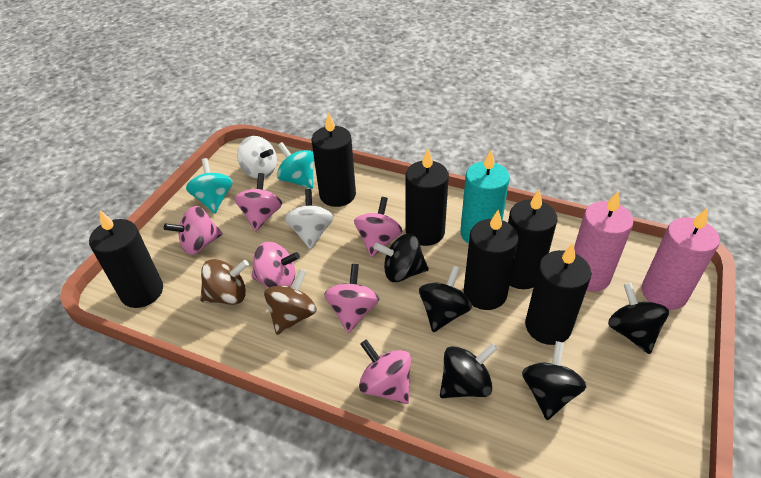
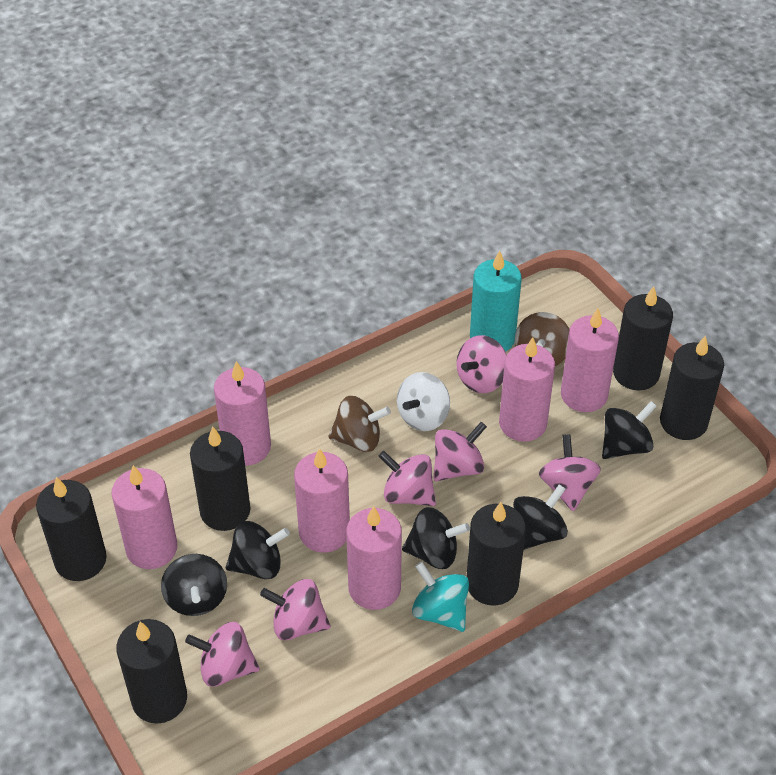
pink candle: 2 -> 6
turquoise spinning top: 2 -> 1
white spinning top: 2 -> 1

